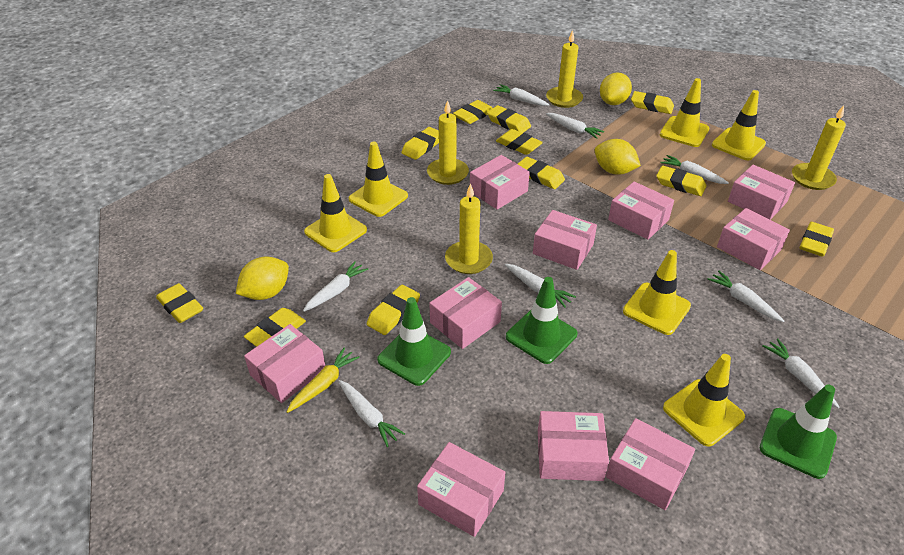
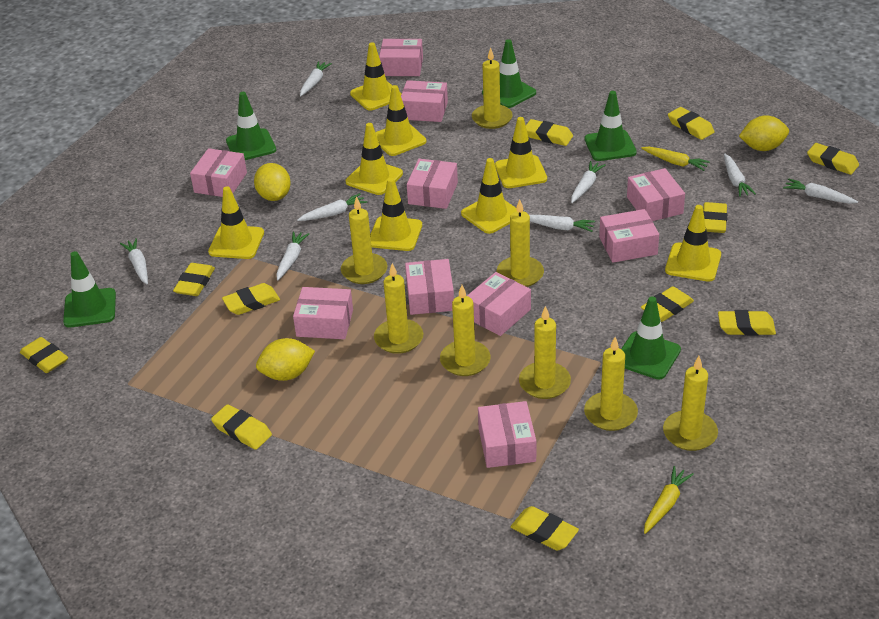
green traffic cone: 3 -> 5
yellow candle: 4 -> 8
yellow carrot: 1 -> 2
yellow traffic cone: 6 -> 8

